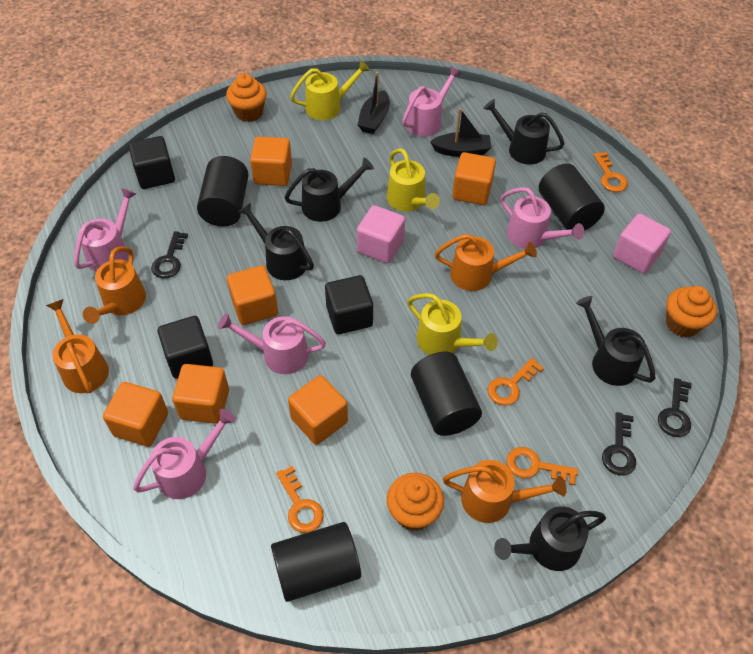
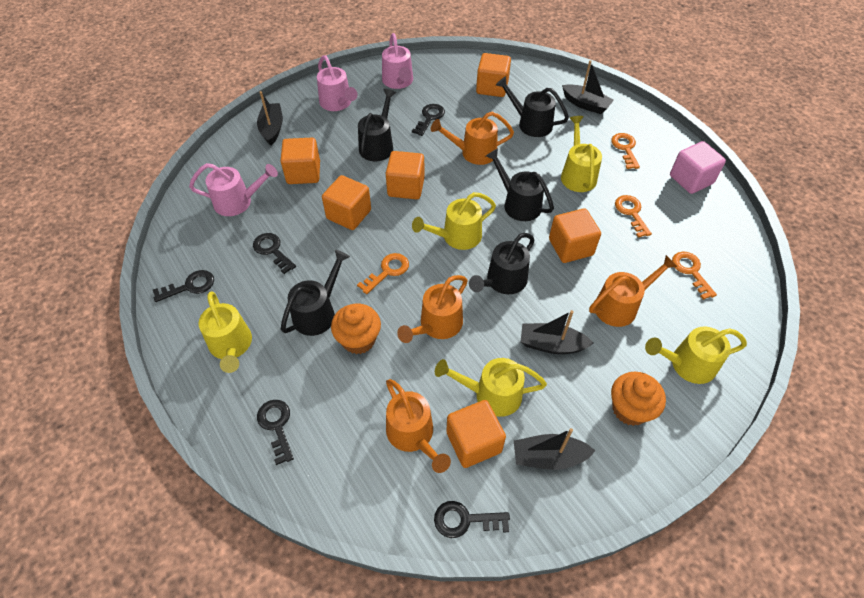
black boat: 2 -> 4
black cube: 3 -> 0
black cylinder: 4 -> 0
black key: 3 -> 5
orange cupcake: 3 -> 2
pink cube: 2 -> 1
pink watering can: 5 -> 3
yellow watering can: 3 -> 5

